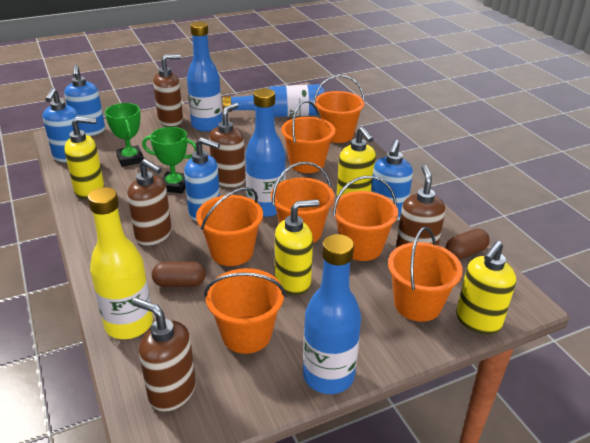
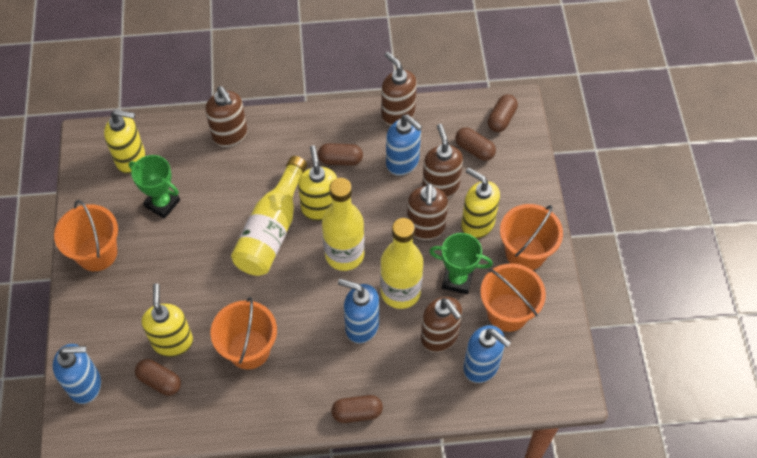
blue bottle: 4 -> 0
brown capsule: 2 -> 5
orange bucket: 7 -> 4
yellow bottle: 1 -> 3

